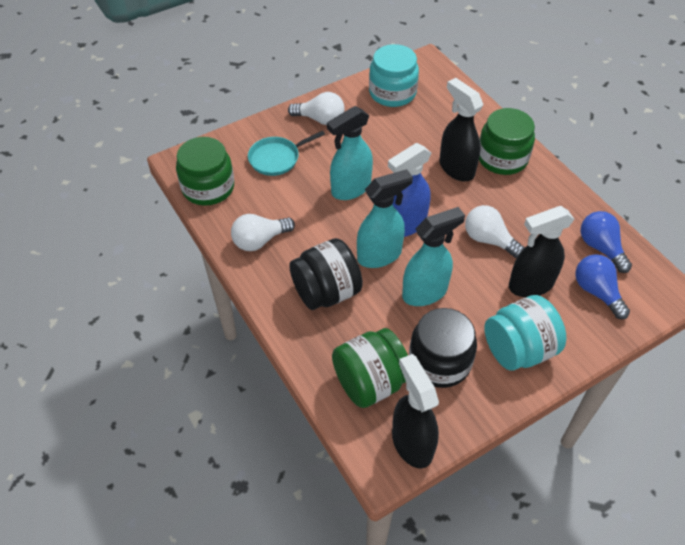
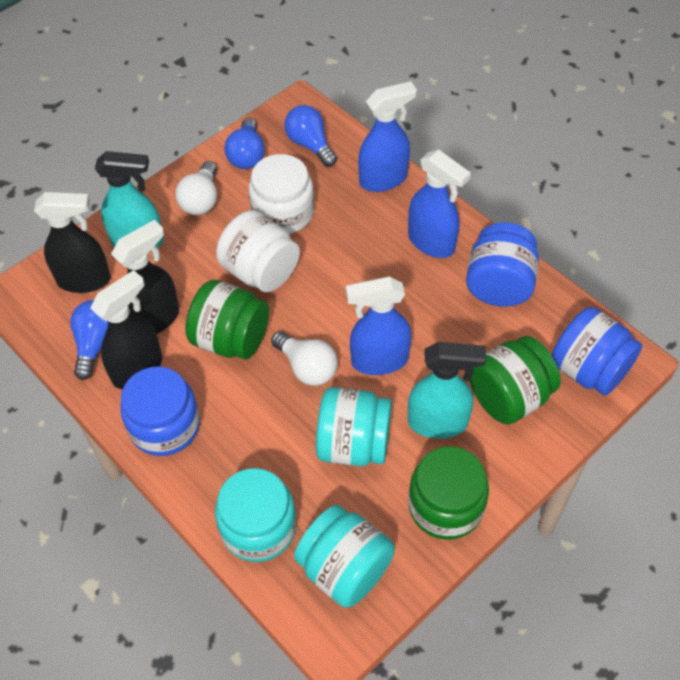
black jar: 2 -> 0
blue jar: 0 -> 3
blue light bulb: 2 -> 3
blue spray bottle: 1 -> 3
turquoise jar: 2 -> 3
turquoise pan: 1 -> 0
turquoise spray bottle: 3 -> 2
white jar: 0 -> 2
white light bulb: 3 -> 2

